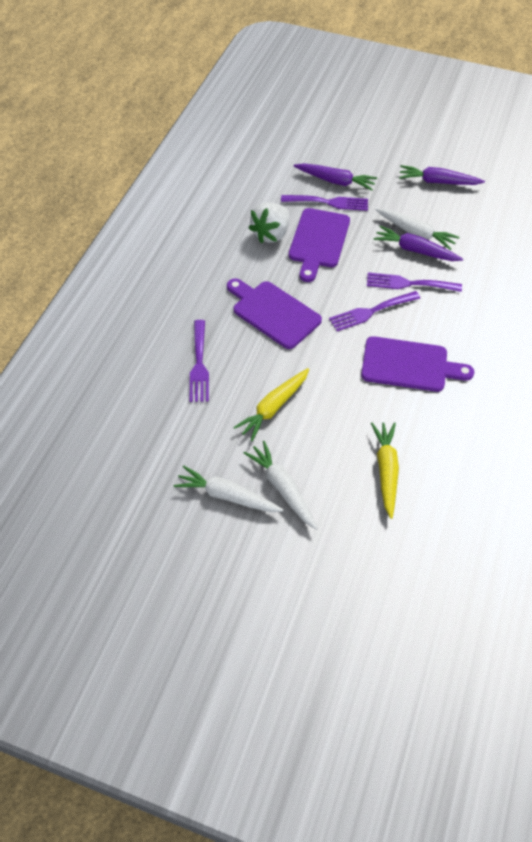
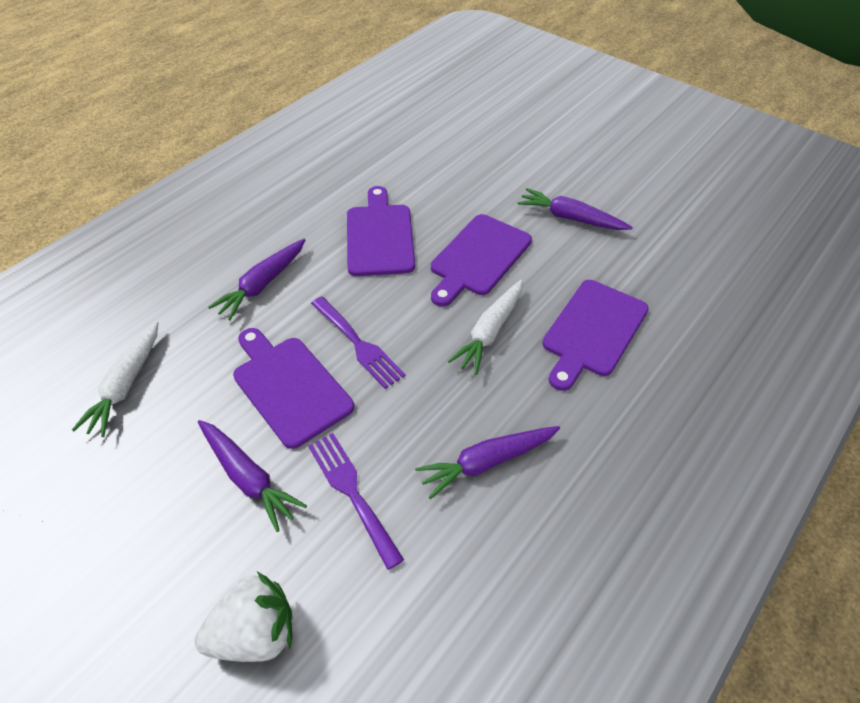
purple carrot: 3 -> 4
purple cutting board: 3 -> 4
purple fork: 4 -> 2
white carrot: 3 -> 2
yellow carrot: 2 -> 0

